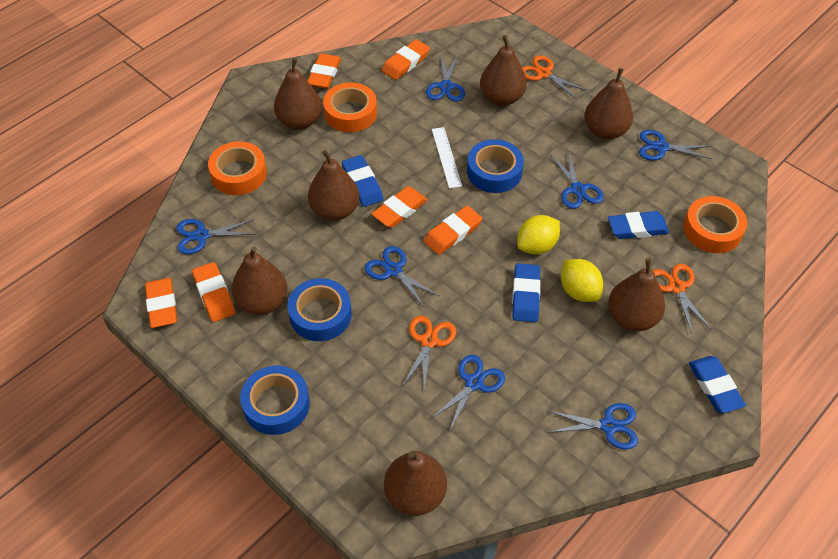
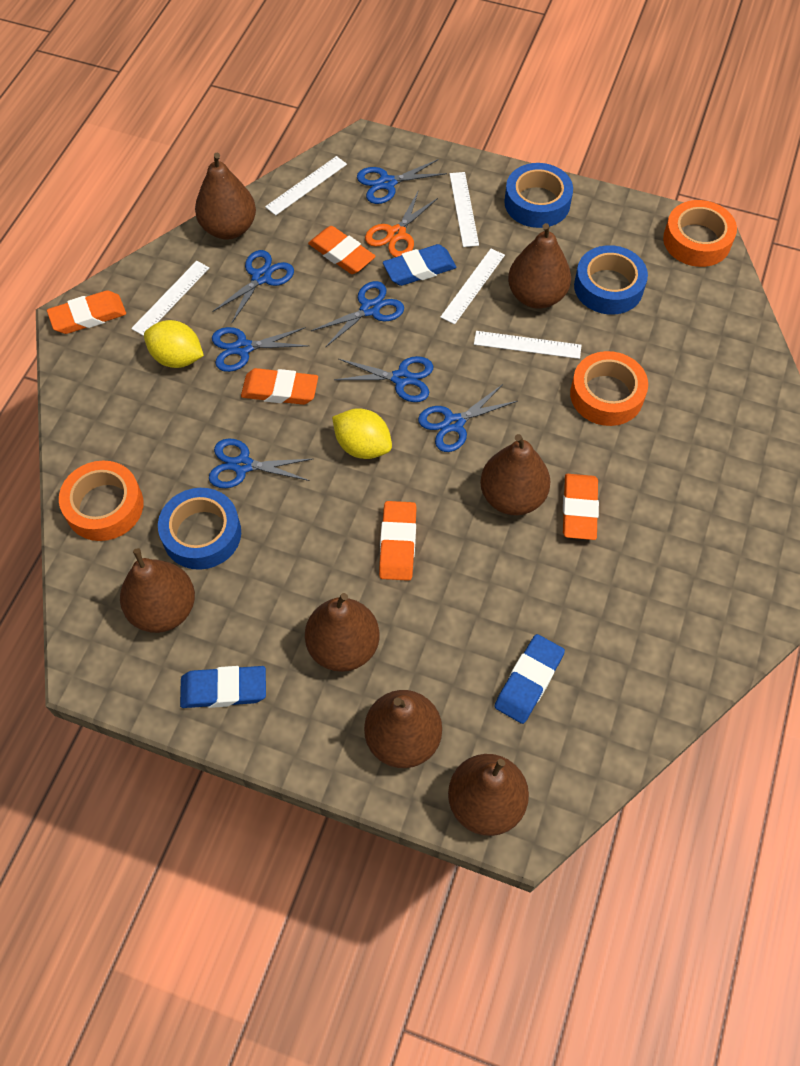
blue eraser: 4 -> 3
orange eraser: 6 -> 5
orange scissors: 3 -> 1
white ruler: 1 -> 5

